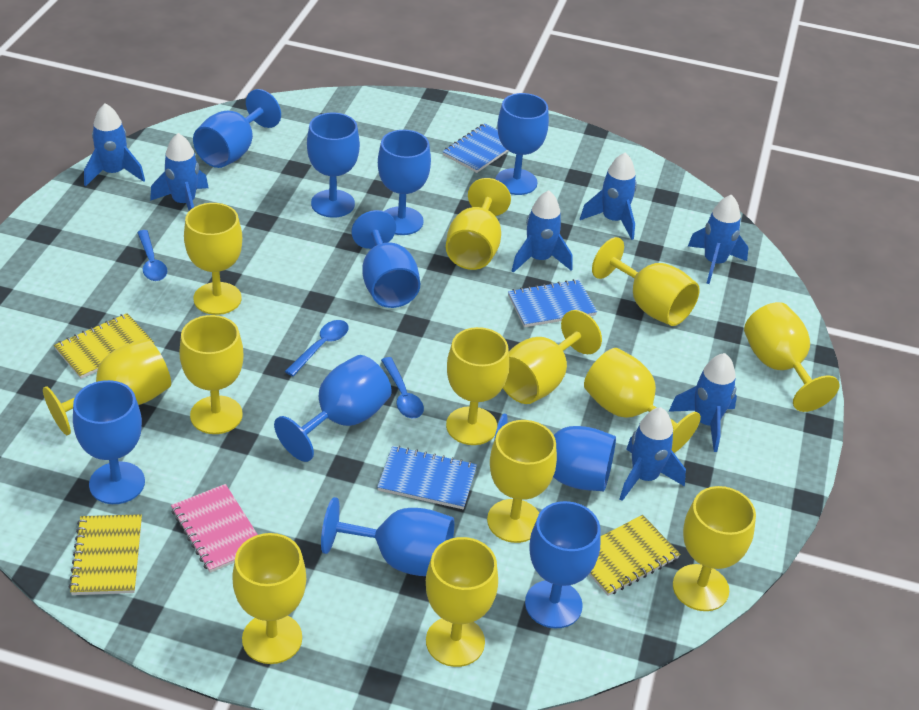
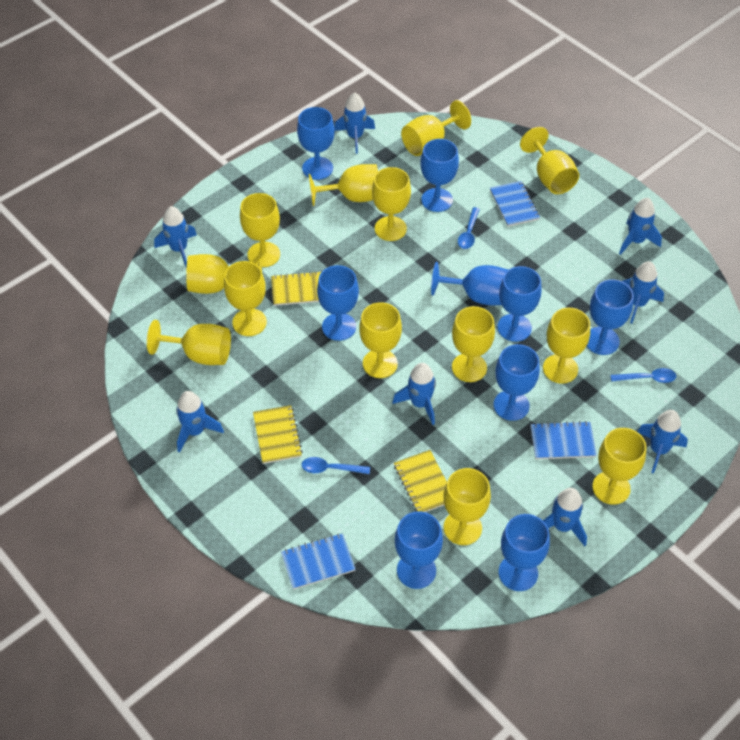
blue goblet: 10 -> 9
blue rocket: 7 -> 8
pink notebook: 1 -> 0

